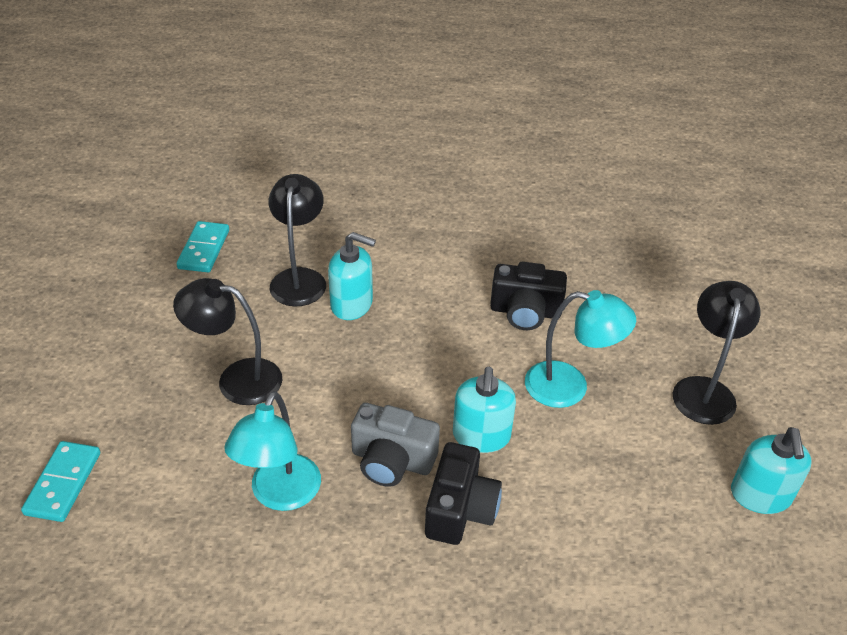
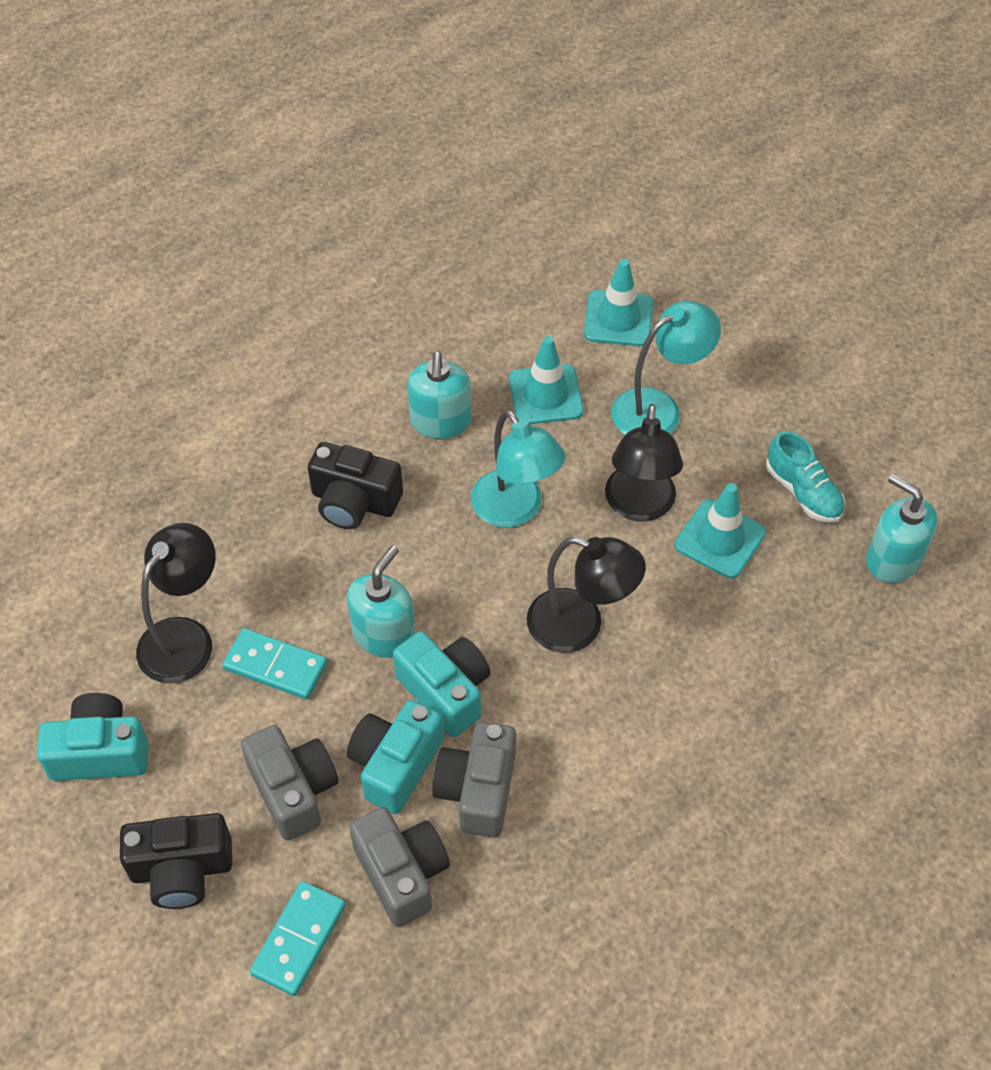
grey camera: 1 -> 3
turquoise camera: 0 -> 3
turquoise shoe: 0 -> 1
turquoise traffic cone: 0 -> 3

